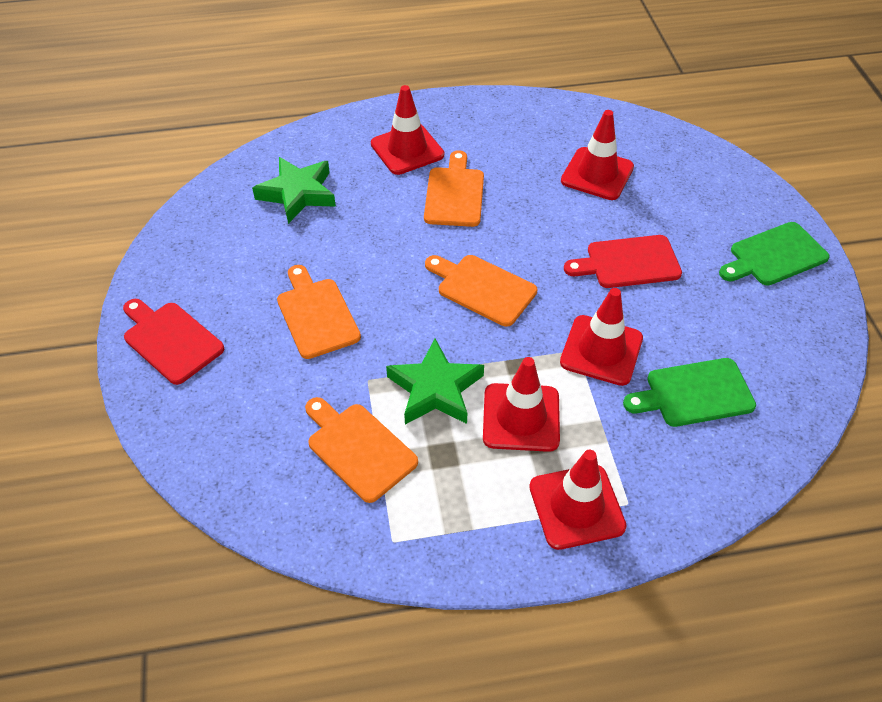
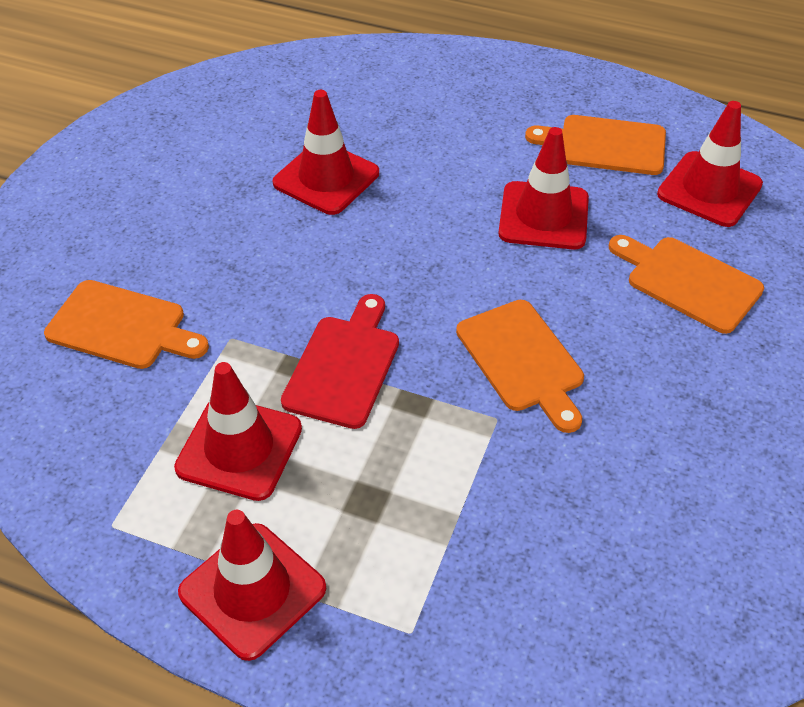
green cutting board: 2 -> 0
green star: 2 -> 0
red cutting board: 2 -> 1

